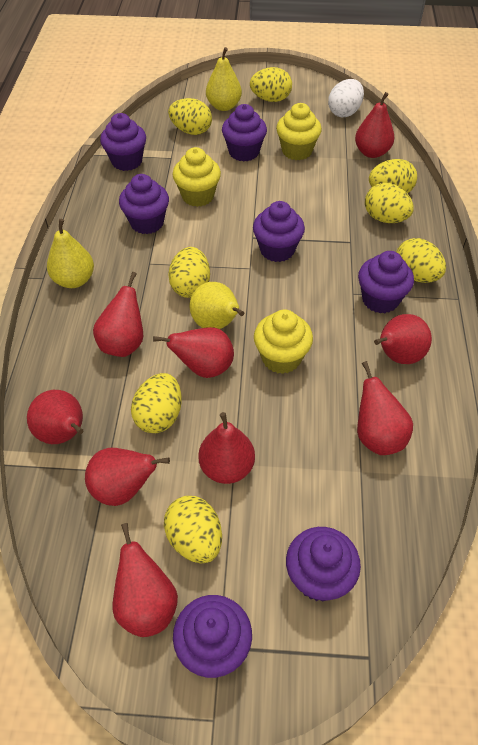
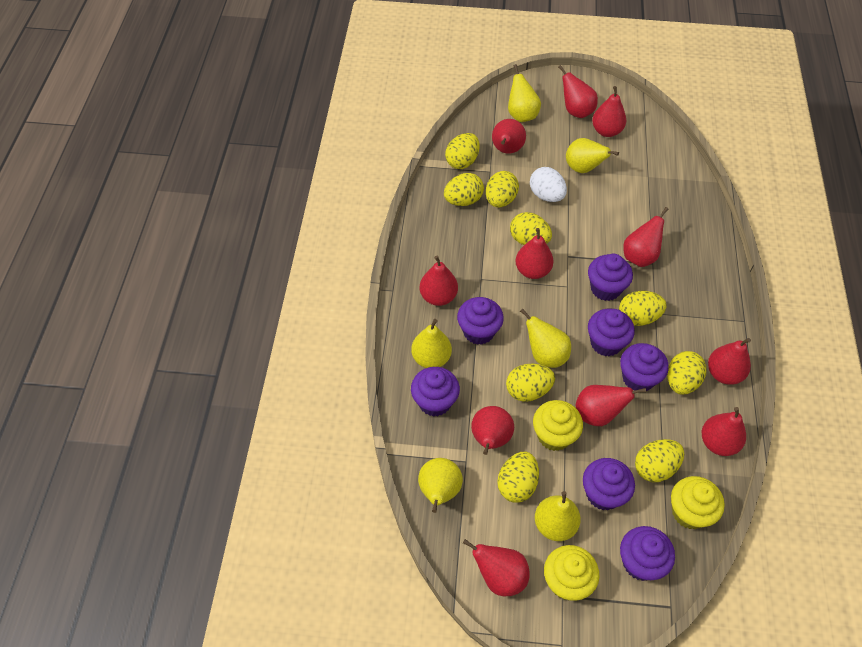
red pear: 9 -> 11
yellow egg: 8 -> 9
yellow pear: 3 -> 6

